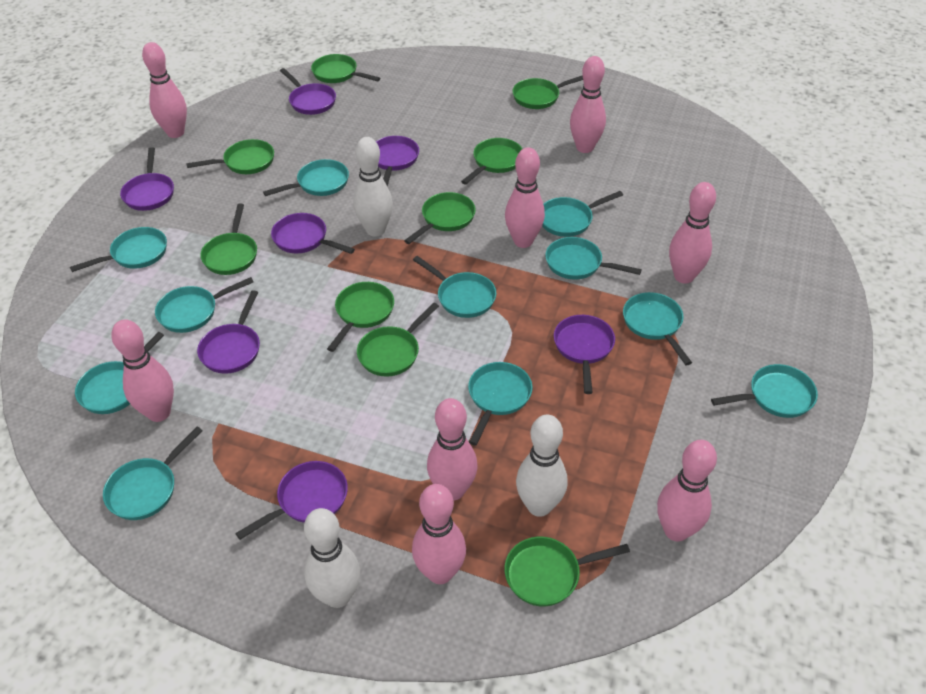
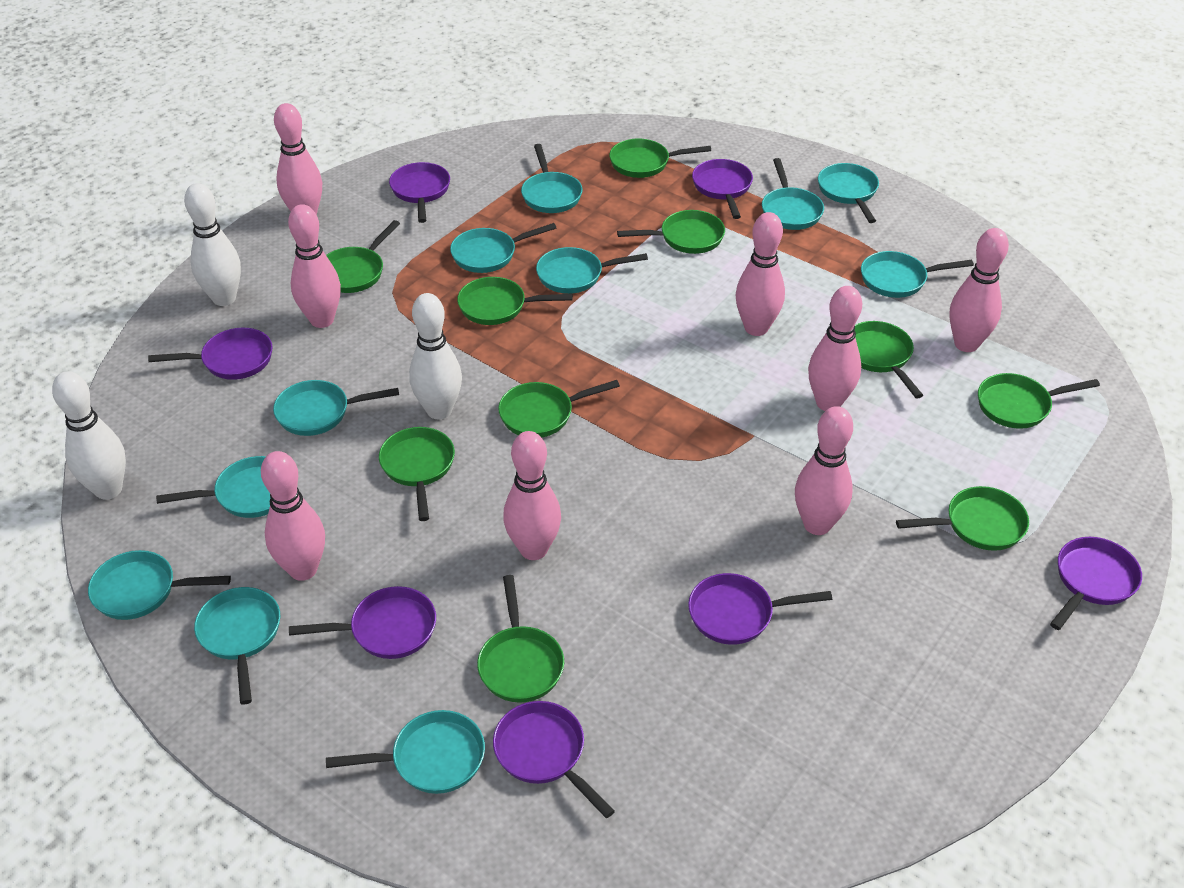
green pan: 9 -> 10

